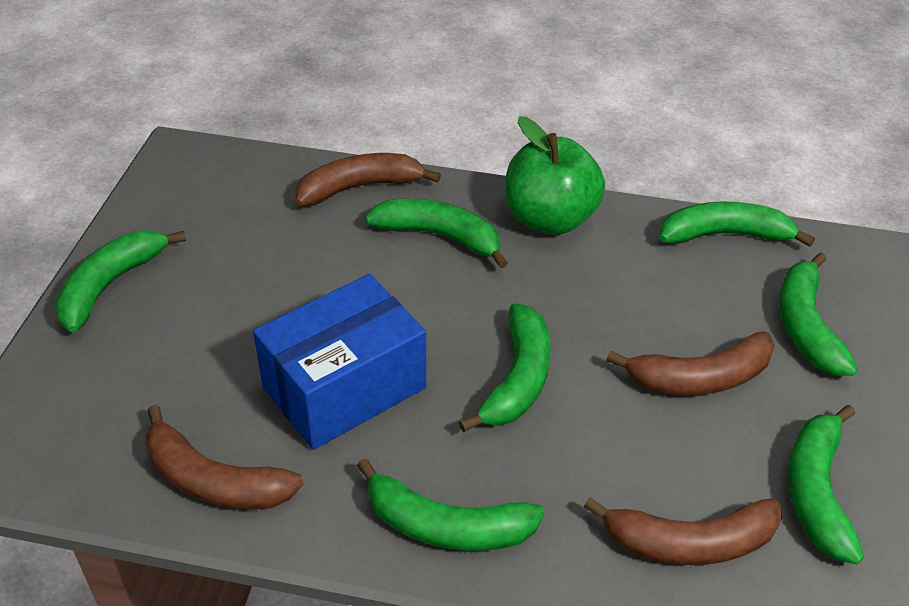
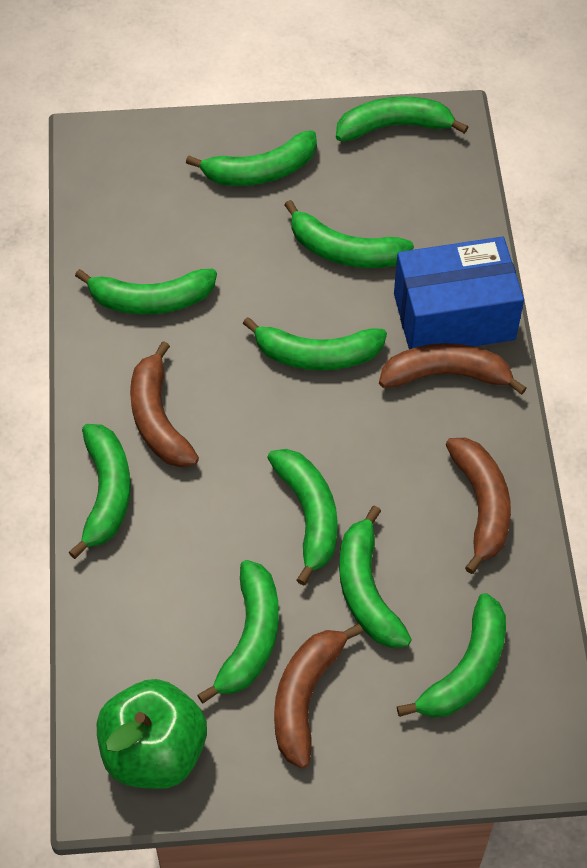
green banana: 7 -> 10

